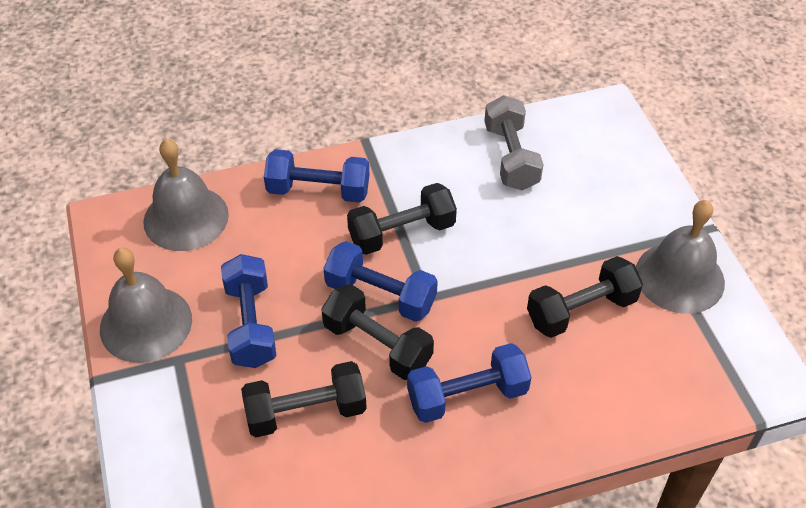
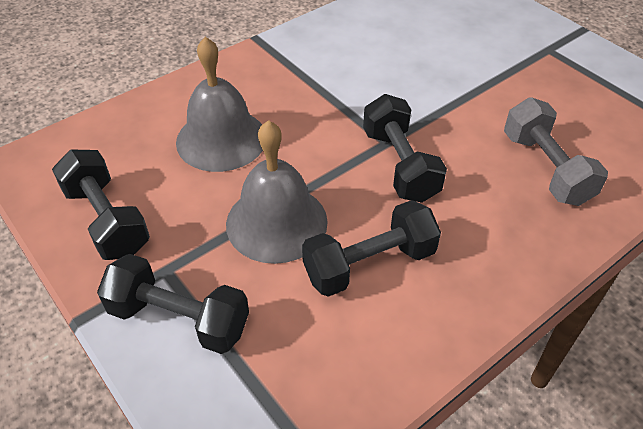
blue dumbbell: 4 -> 0
grey bell: 3 -> 2

